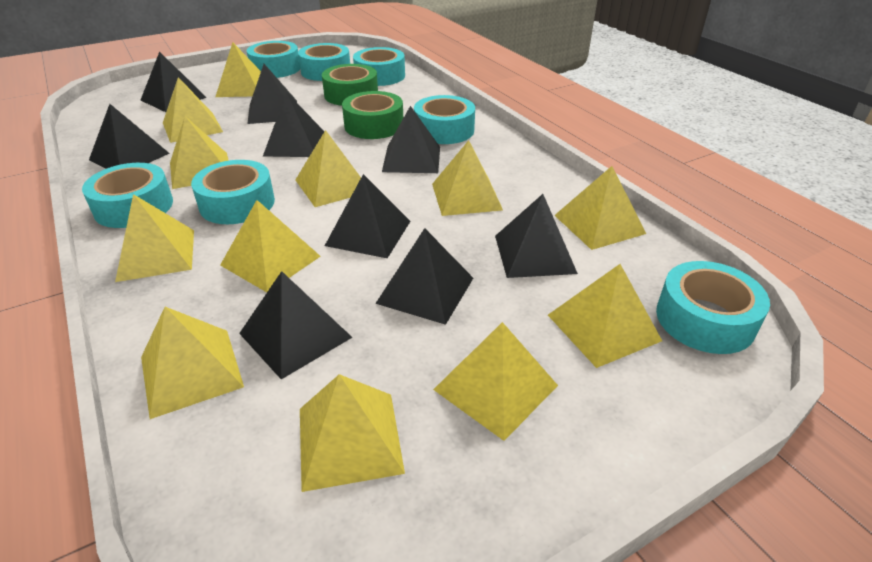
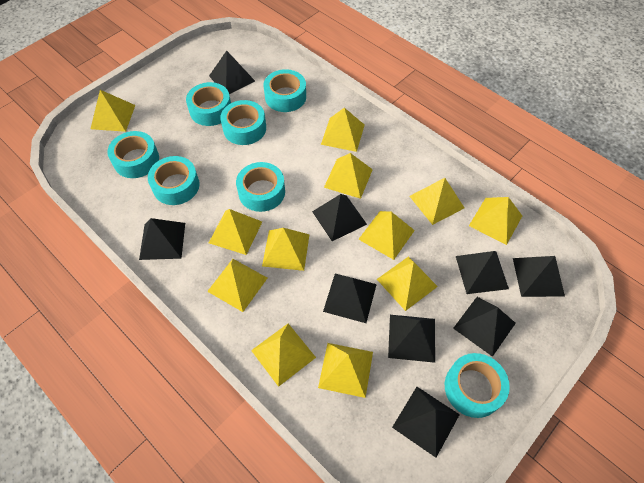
green tape: 2 -> 0

